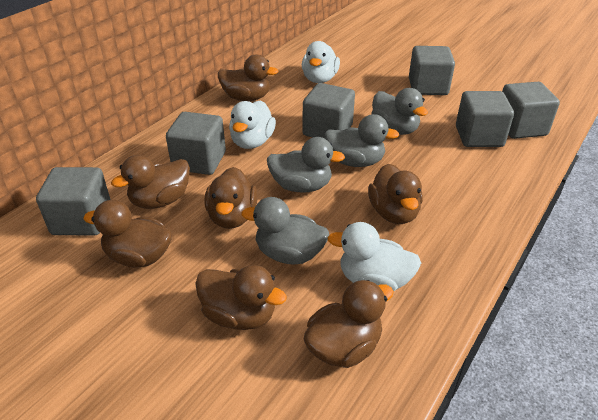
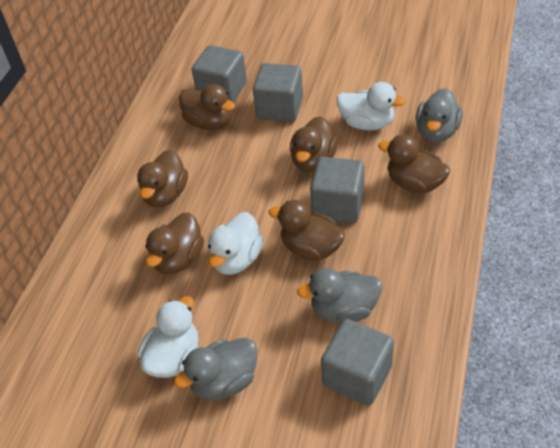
brown duck: 7 -> 6
grey cube: 6 -> 4
grey duck: 4 -> 3

